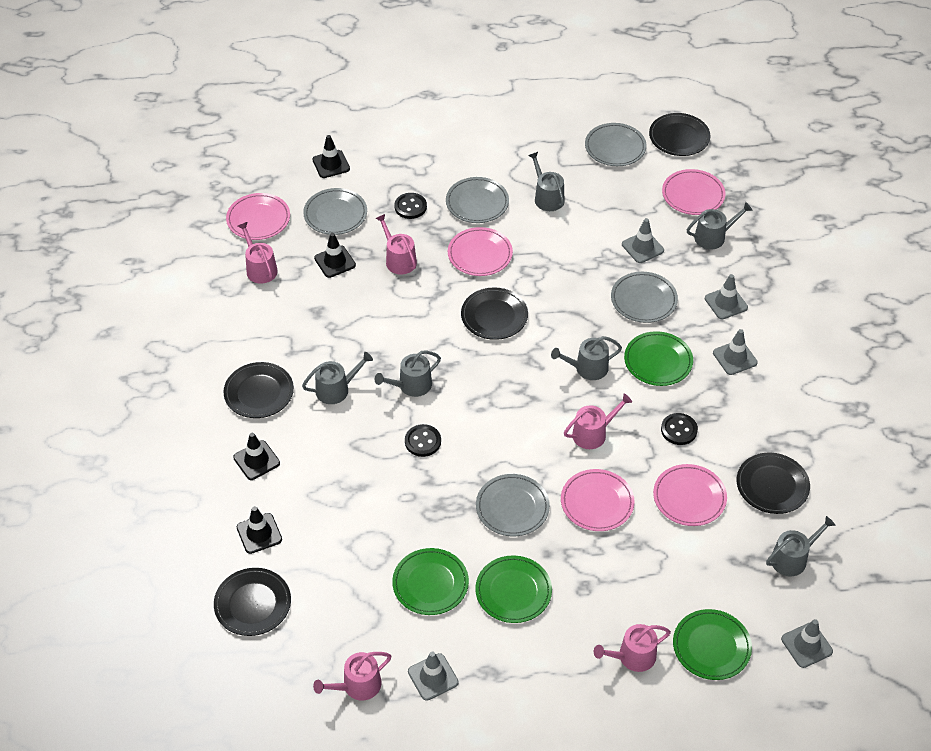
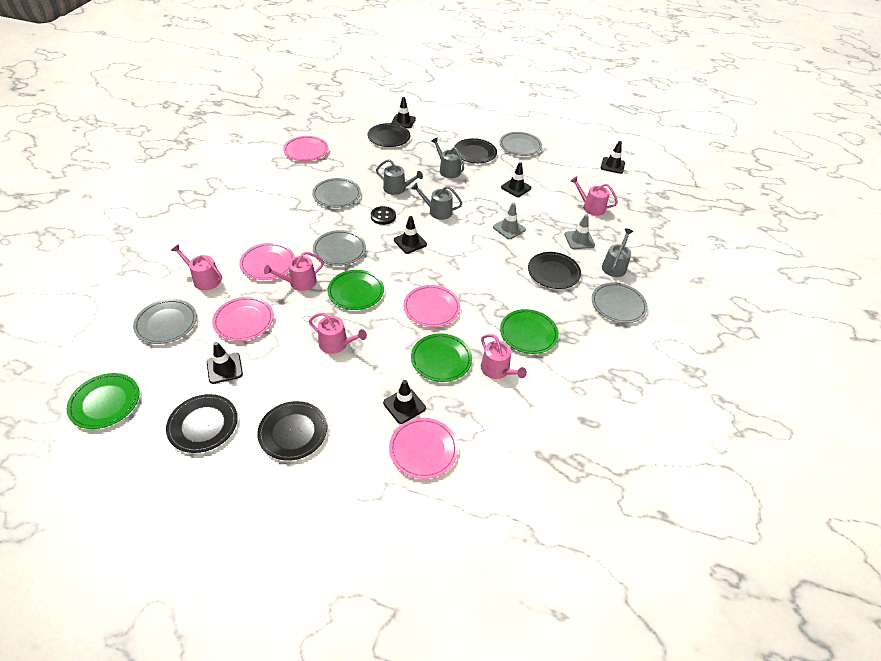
black button: 3 -> 1
black traffic cone: 4 -> 6
grey traffic cone: 5 -> 2
grey watering can: 6 -> 4

